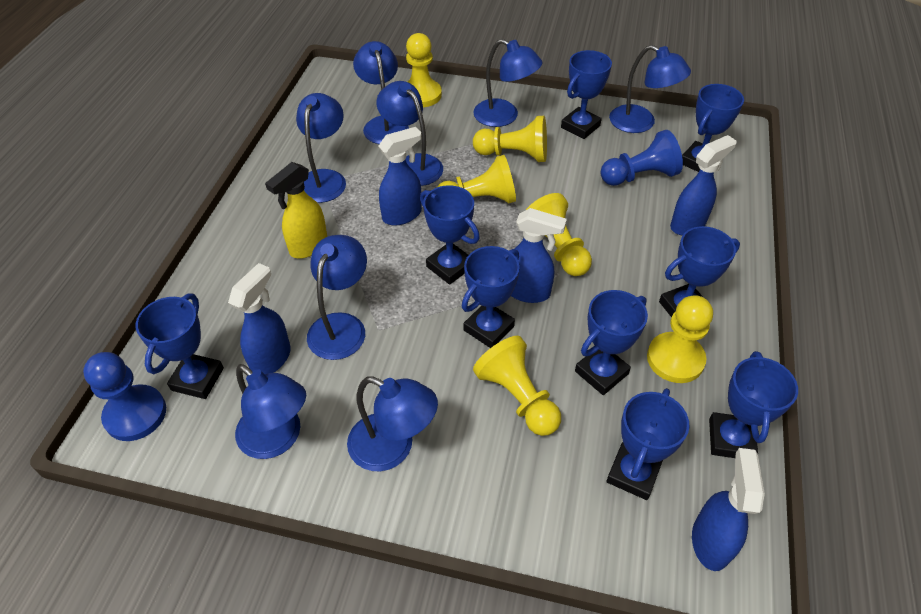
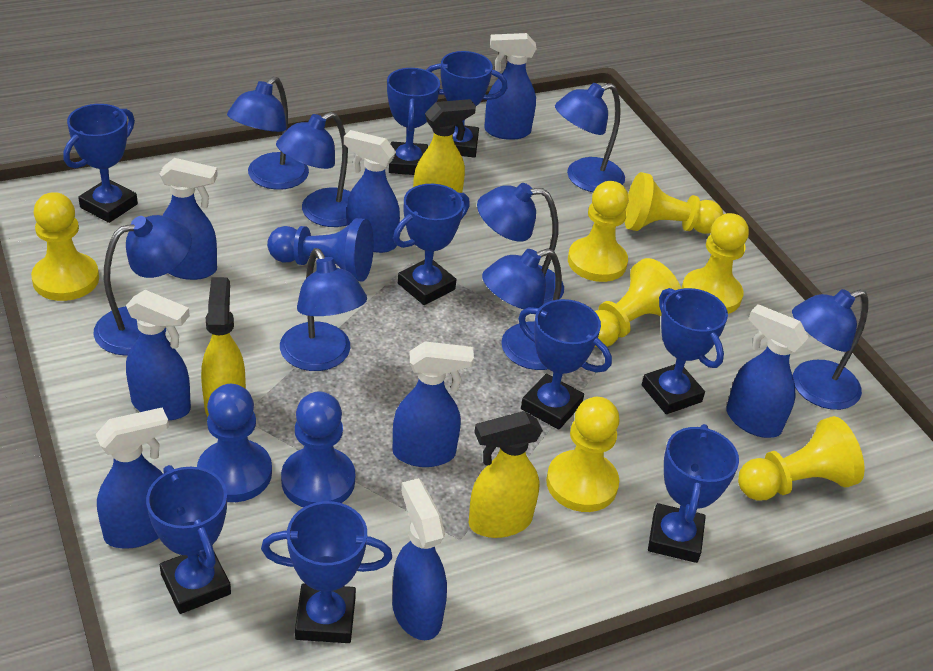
blue pawn: 2 -> 3
blue spray bottle: 5 -> 8
yellow pawn: 6 -> 7
yellow spray bottle: 1 -> 3

